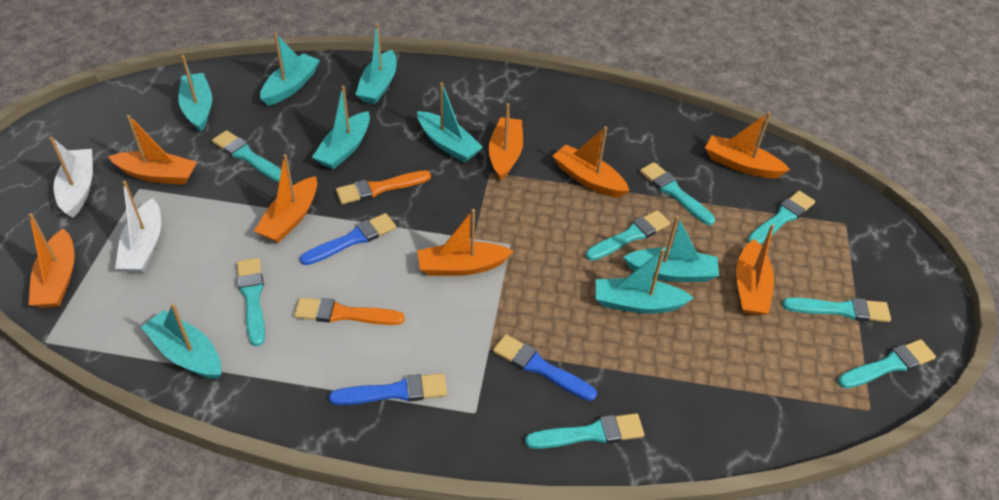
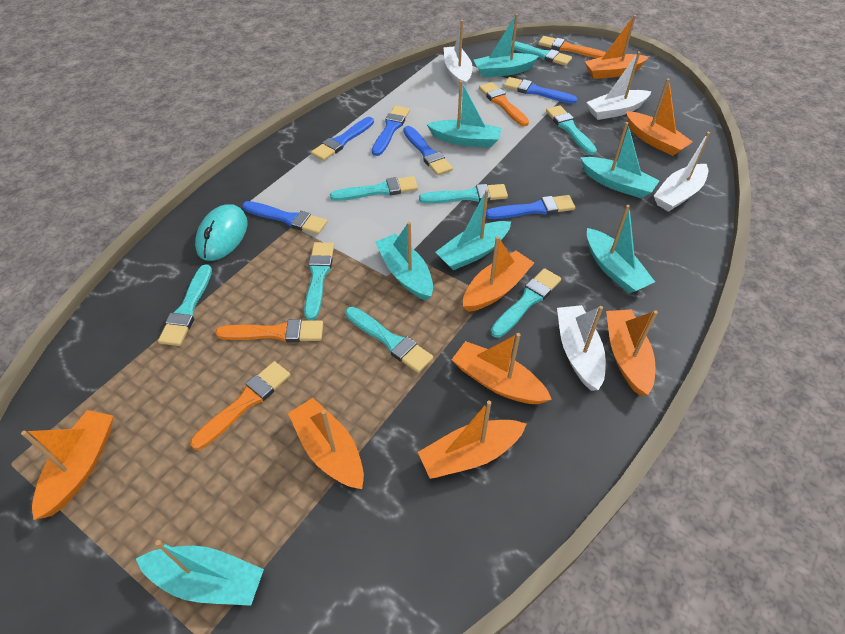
blue brush: 3 -> 6
orange brush: 2 -> 4
turquoise boat: 8 -> 7
turquoise mouse: 0 -> 1
white boat: 2 -> 4

